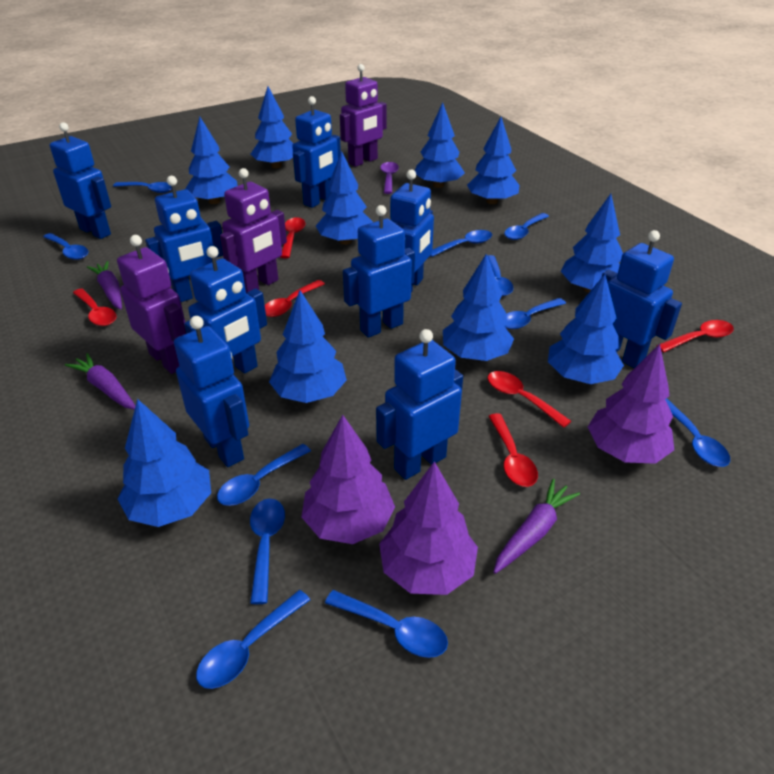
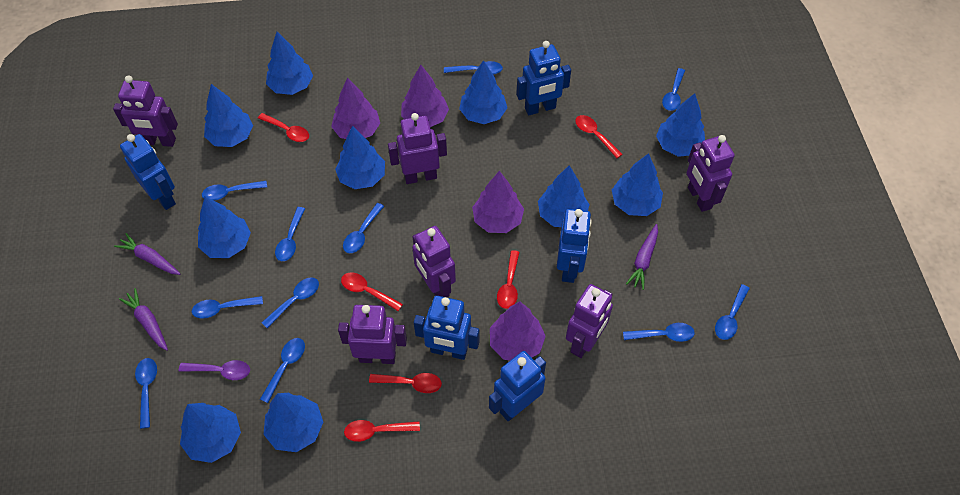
blue robot: 9 -> 5
purple robot: 3 -> 6
purple tree: 3 -> 4

